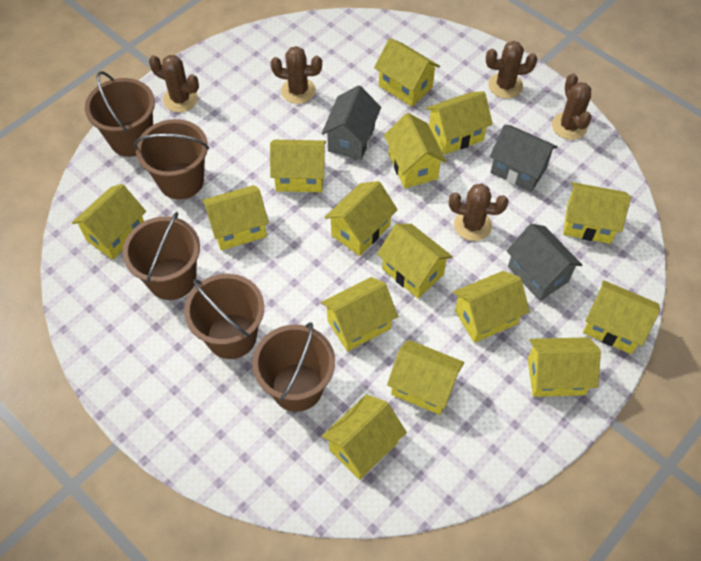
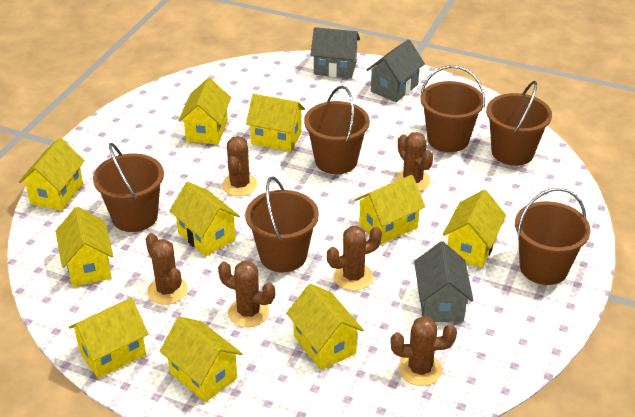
brown bucket: 5 -> 6
brown cactus: 5 -> 6
yellow house: 15 -> 10

